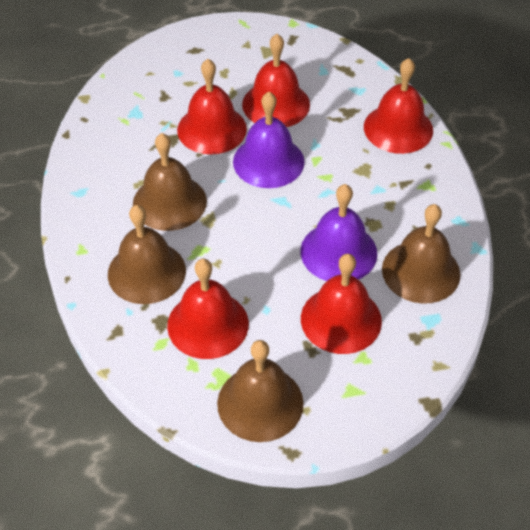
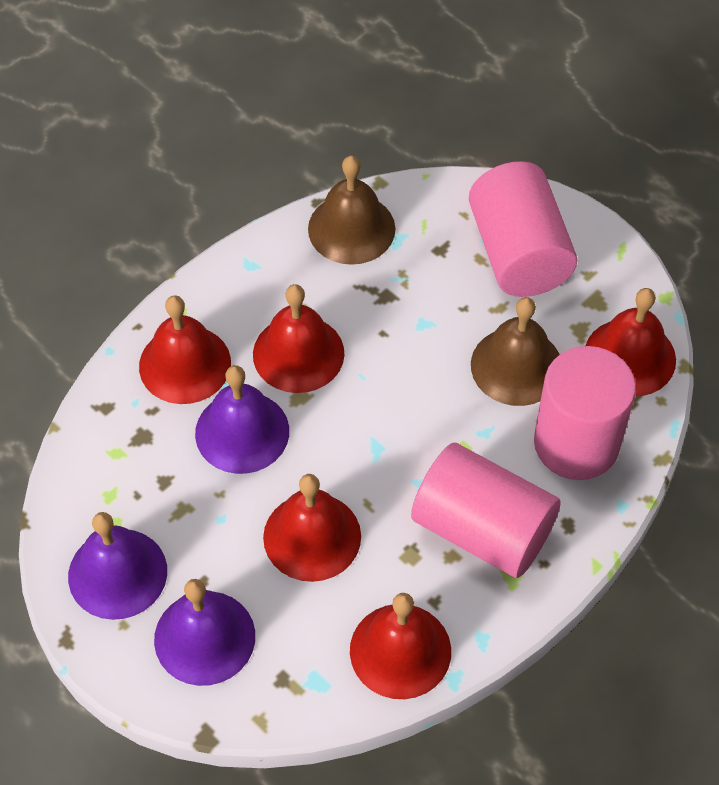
brown bell: 4 -> 2
pink cylinder: 0 -> 3
purple bell: 2 -> 3

